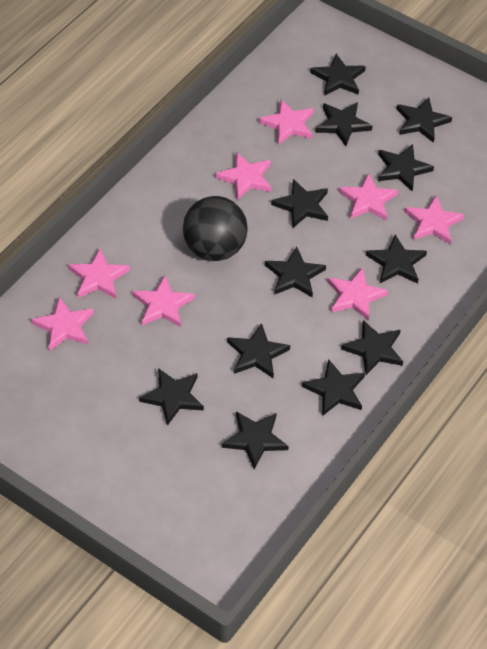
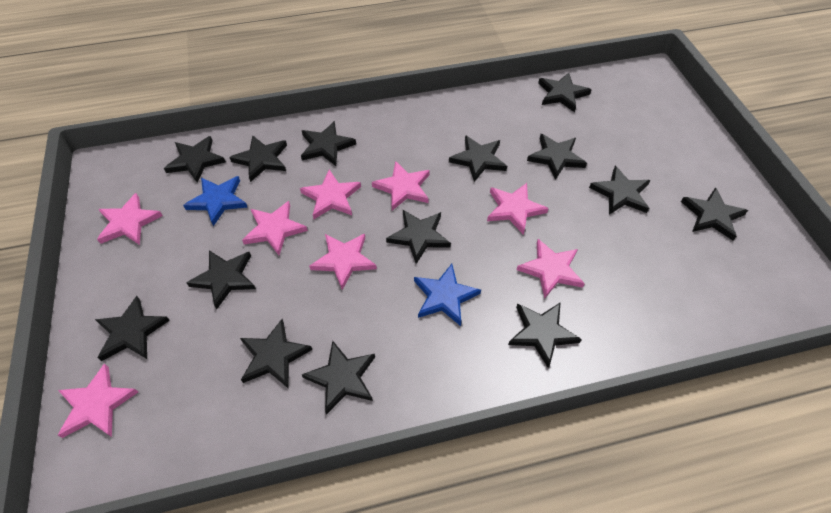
black ball: 1 -> 0
black star: 12 -> 14
blue star: 0 -> 2

